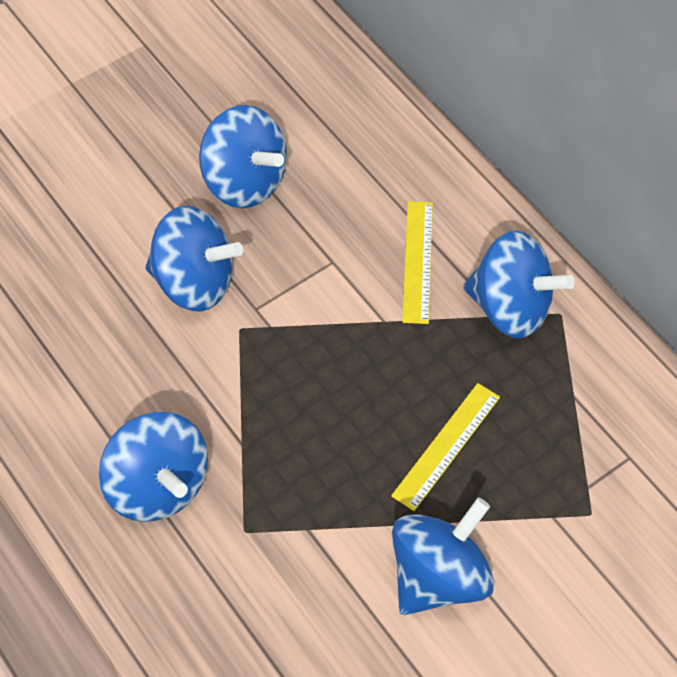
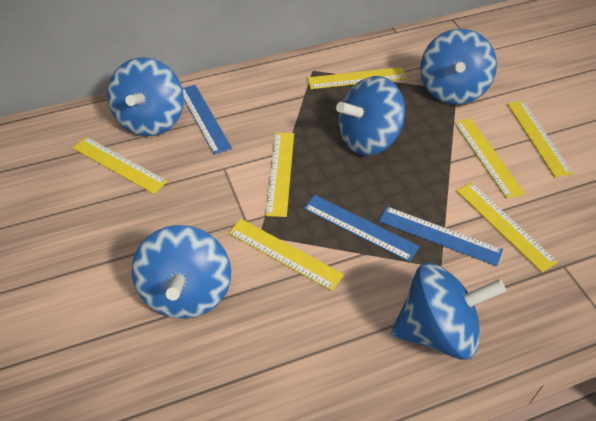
blue ruler: 0 -> 3
yellow ruler: 2 -> 7

